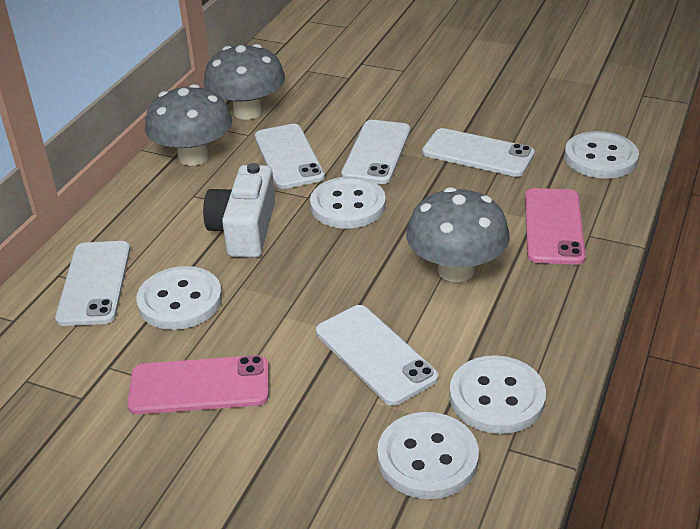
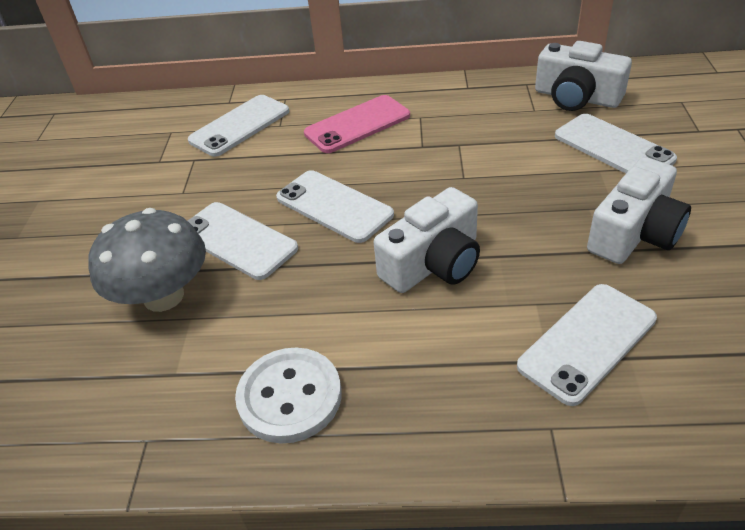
grey mushroom: 3 -> 1
pink phone: 2 -> 1
white button: 5 -> 1
white camera: 1 -> 3

